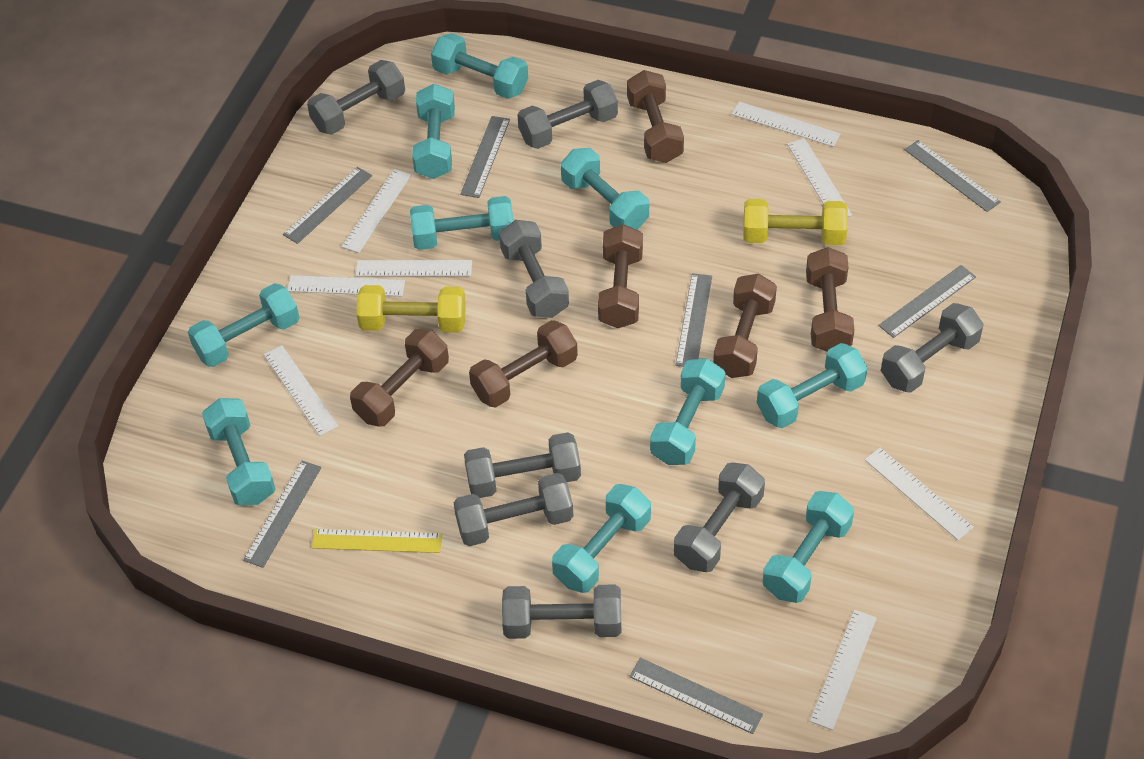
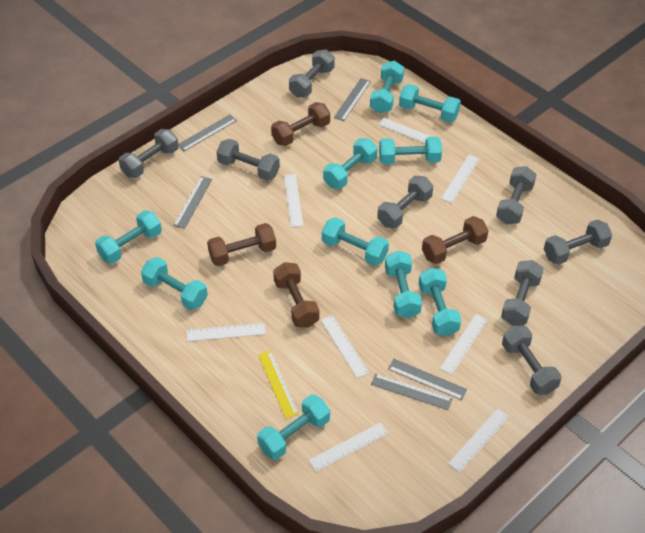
brown dumbbell: 6 -> 4
grey ruler: 7 -> 5
yellow dumbbell: 2 -> 0

